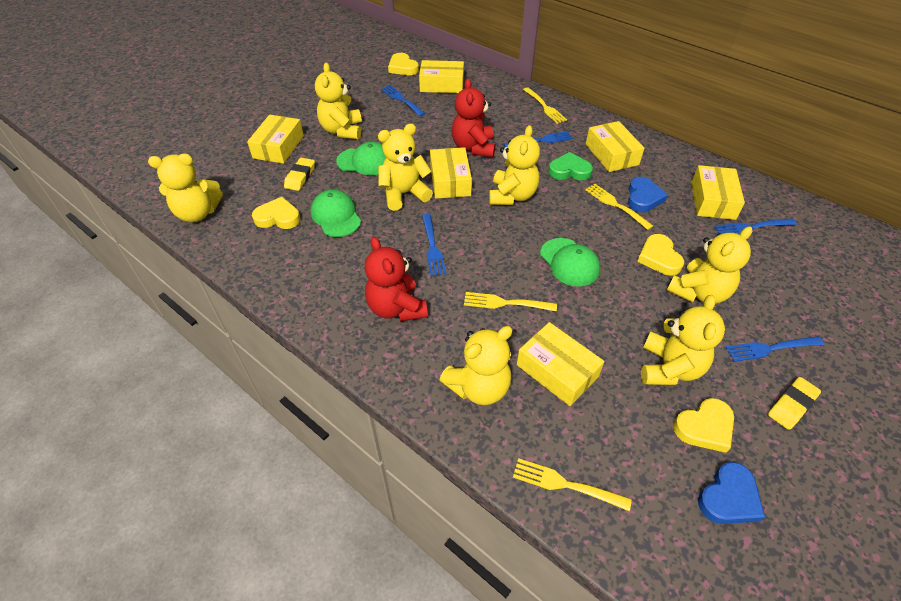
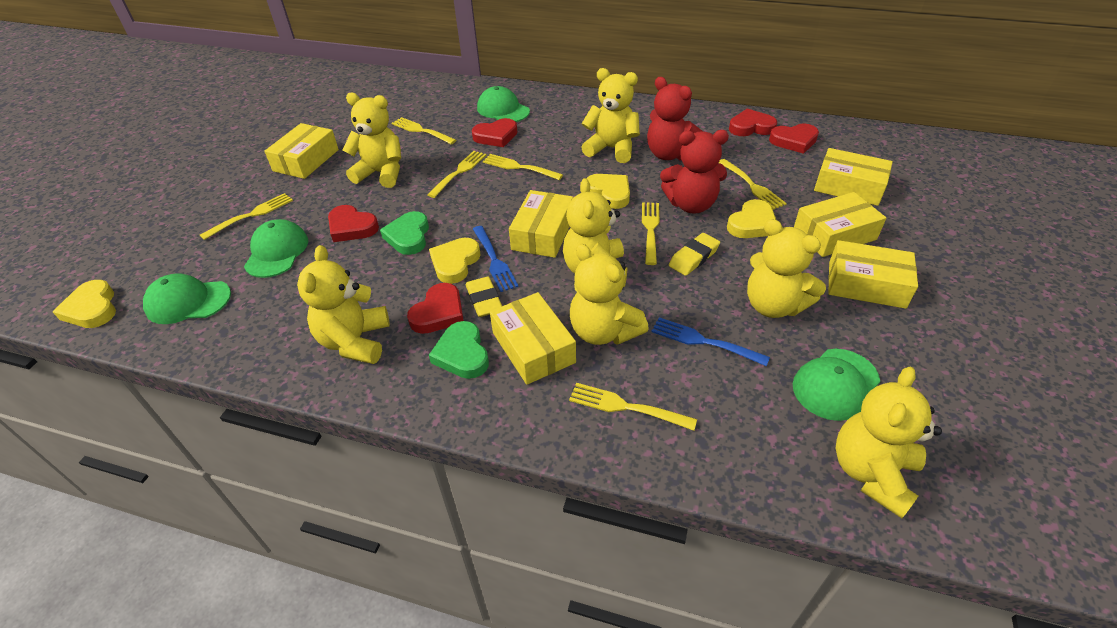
blue fork: 5 -> 2
blue heart: 2 -> 0
green cap: 3 -> 4
green heart: 1 -> 2
red heart: 0 -> 5
yellow fork: 4 -> 7

